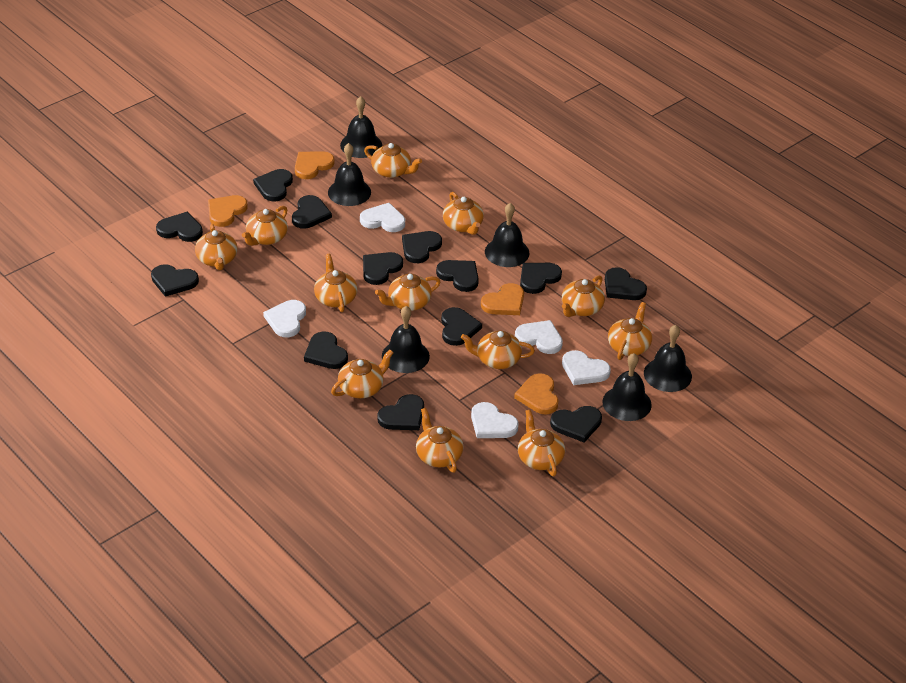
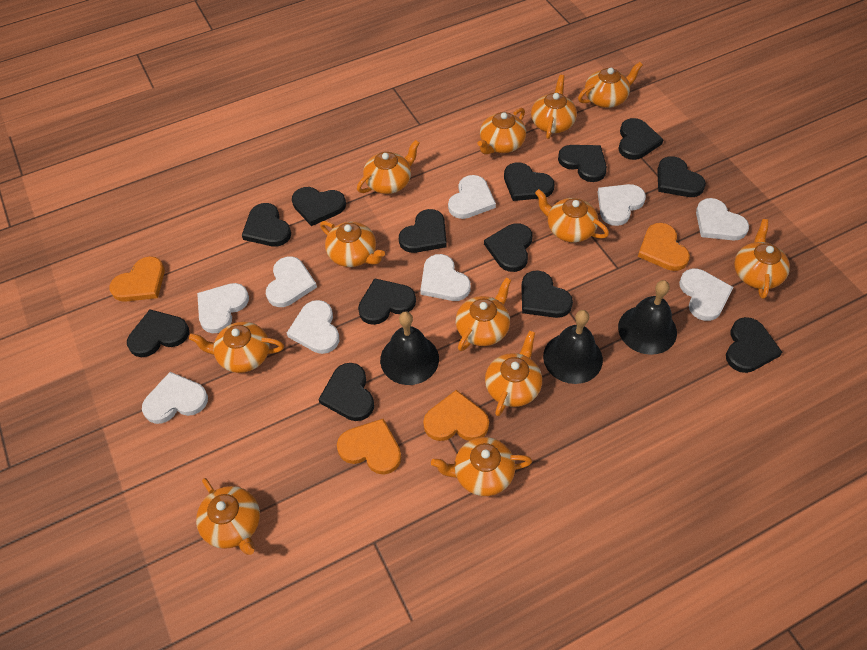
black bell: 6 -> 3
white heart: 5 -> 9

